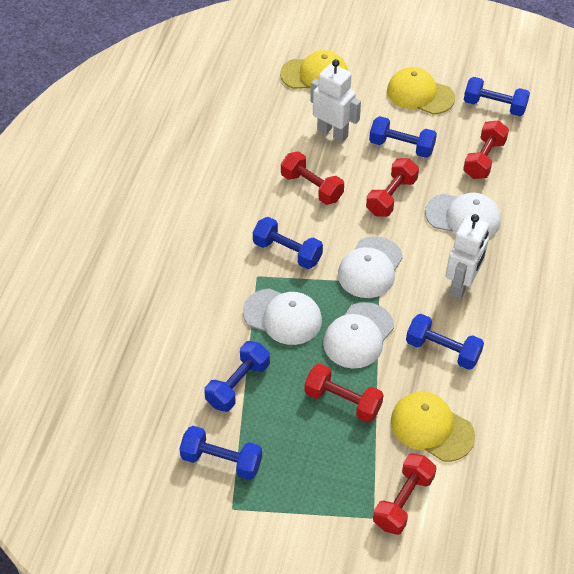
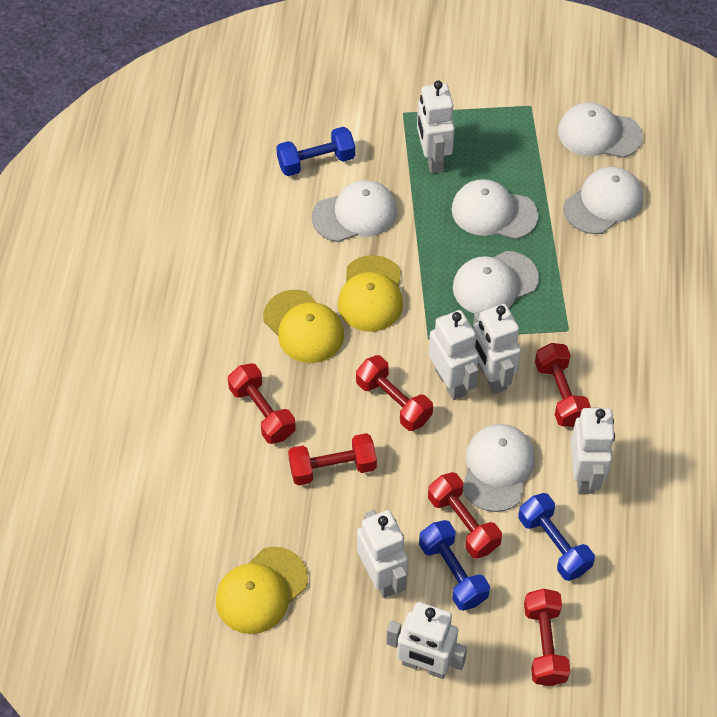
blue dumbbell: 6 -> 3
red dumbbell: 5 -> 6
white cap: 4 -> 6
white robot: 2 -> 6

